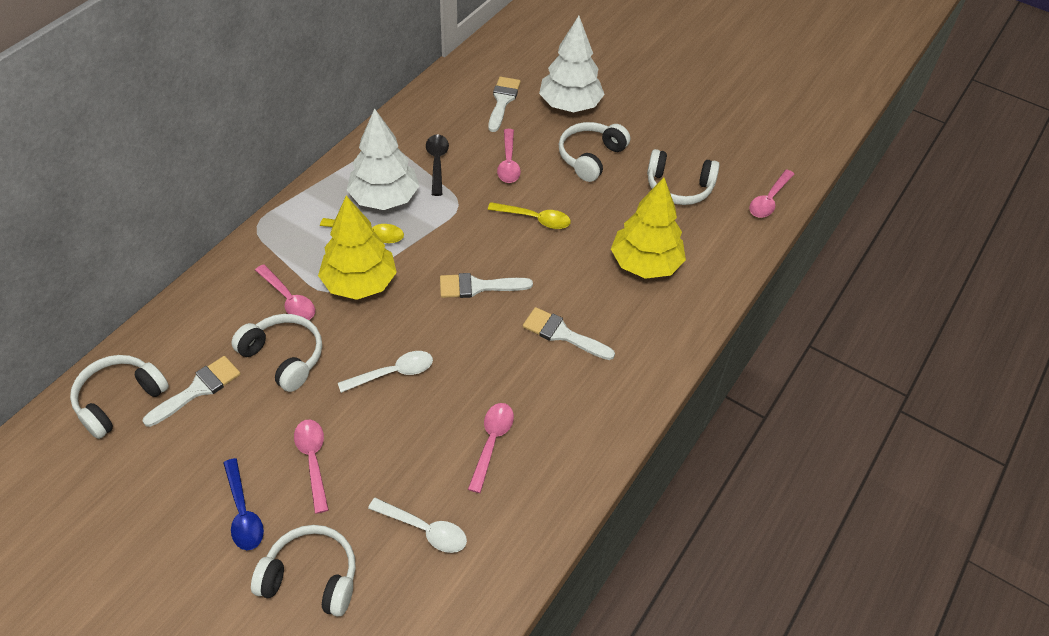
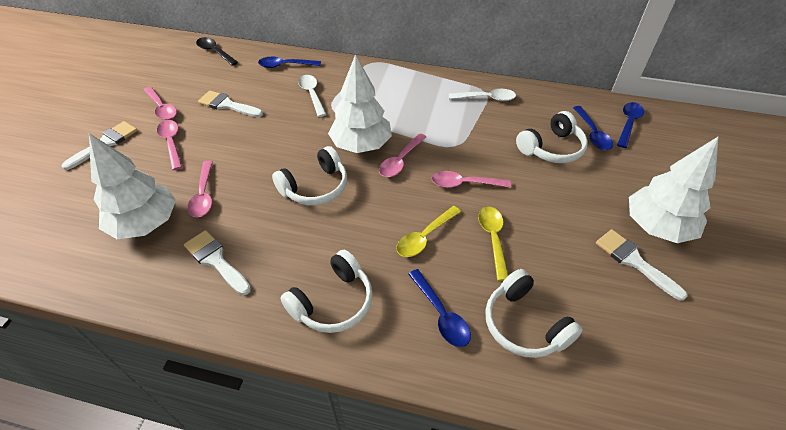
blue spoon: 1 -> 4
white headphones: 5 -> 4
white tree: 2 -> 3
yellow tree: 2 -> 0

